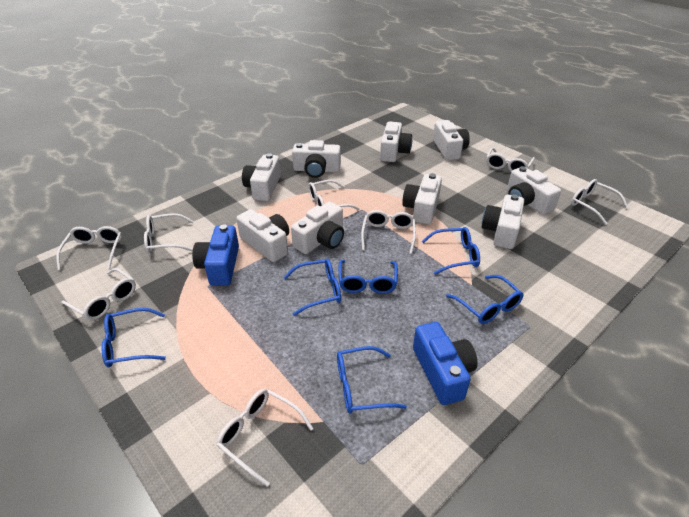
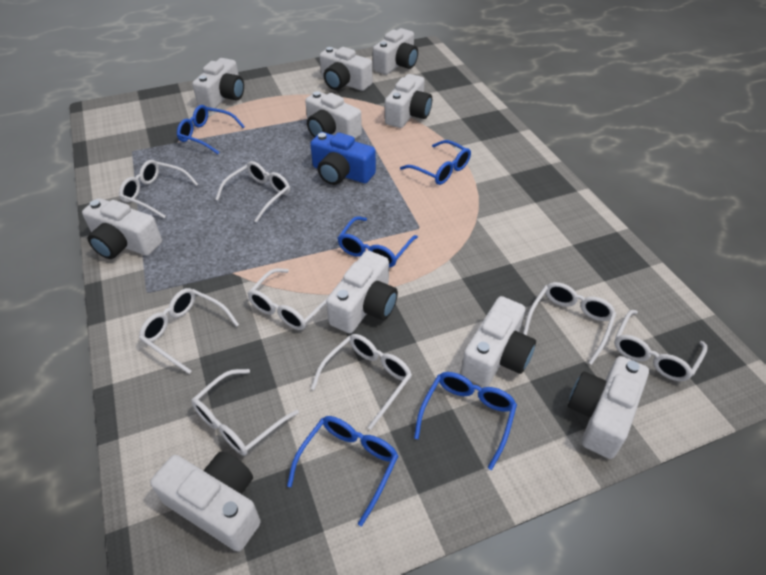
blue camera: 2 -> 1
blue glasses: 6 -> 5
white camera: 9 -> 10

